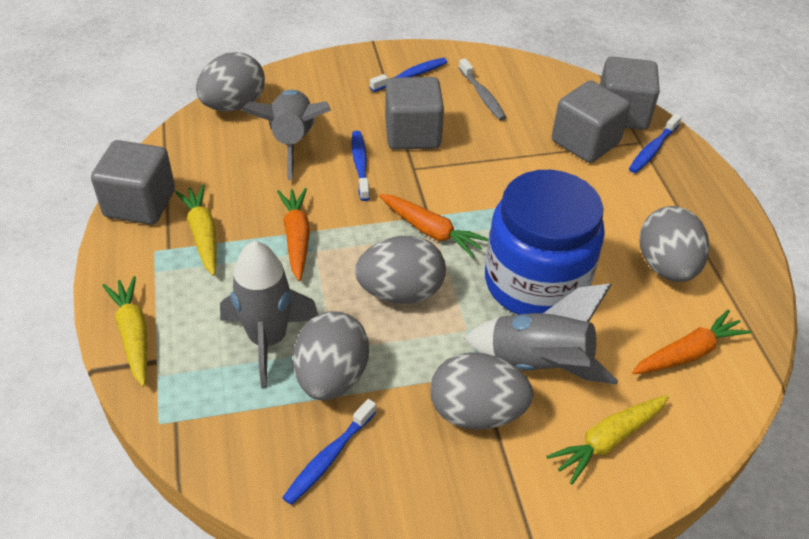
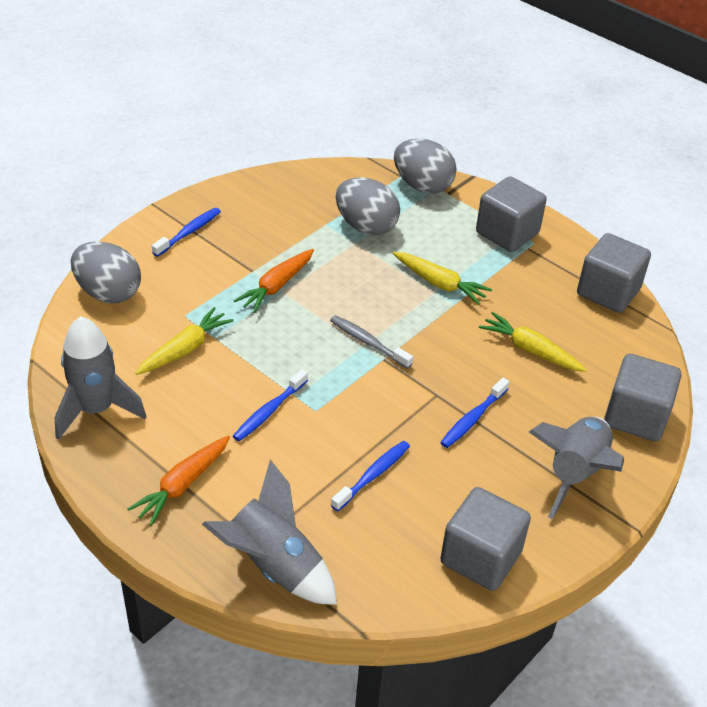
blue jar: 1 -> 0
grey egg: 5 -> 3
orange carrot: 3 -> 2

